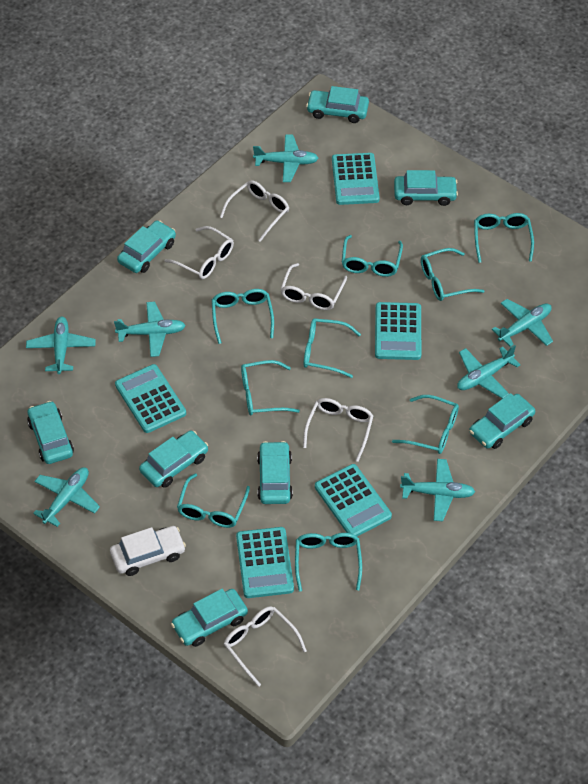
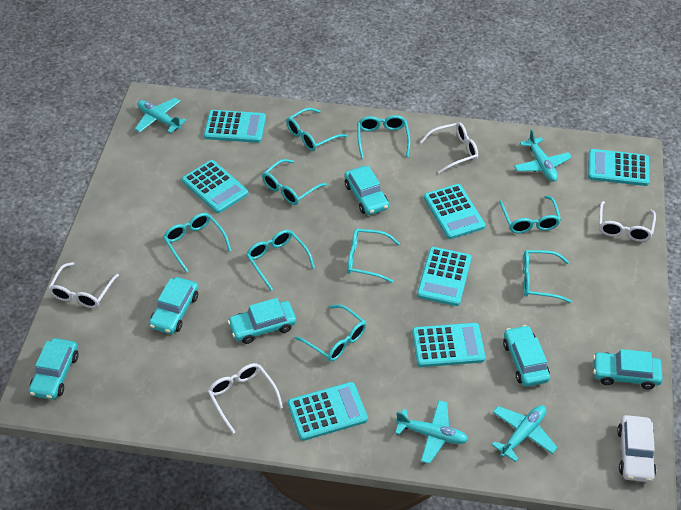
turquoise calculator: 5 -> 7
turquoise car: 8 -> 6
turquoise plane: 7 -> 4
white glasses: 5 -> 4

